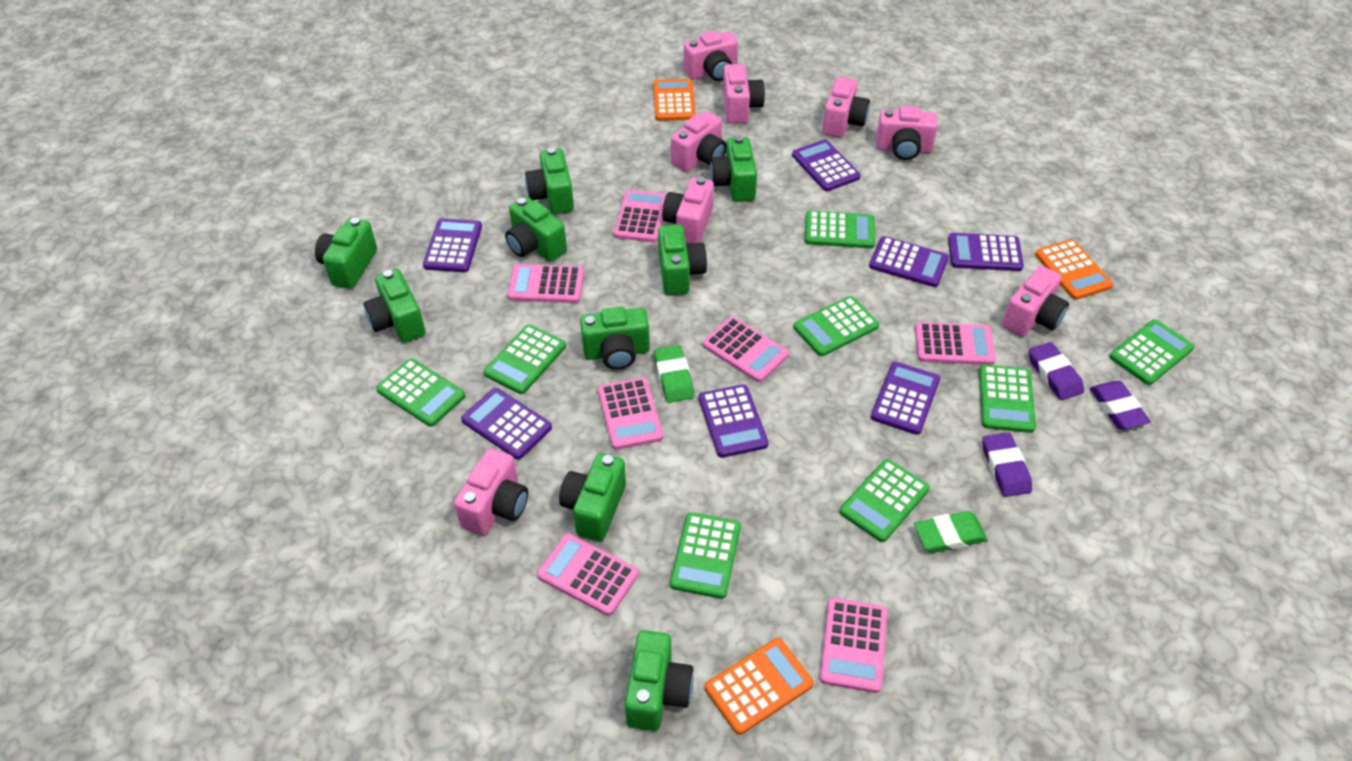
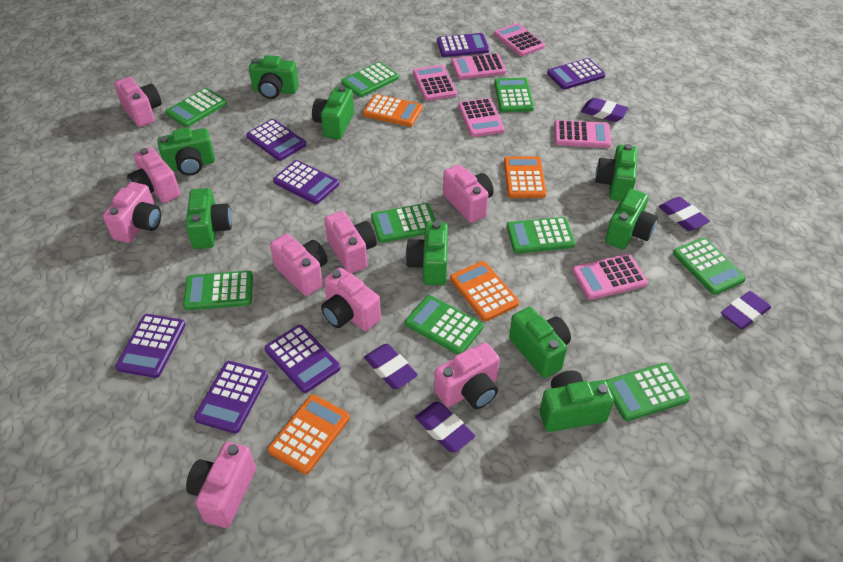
green calculator: 8 -> 9
green eraser: 2 -> 0
orange calculator: 3 -> 4
pink calculator: 7 -> 6
pink camera: 8 -> 9
purple eraser: 3 -> 5

